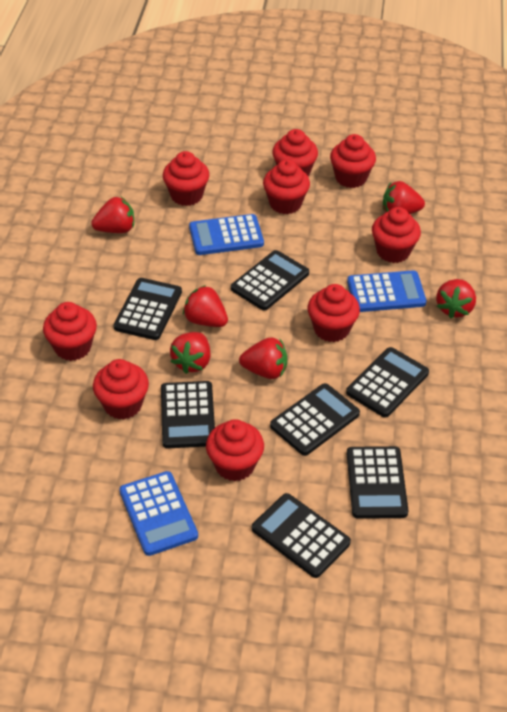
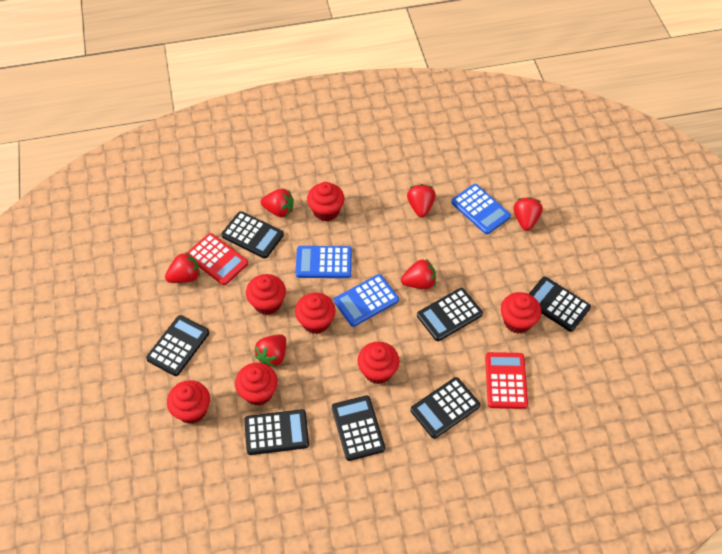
red calculator: 0 -> 2
red cupcake: 9 -> 7

